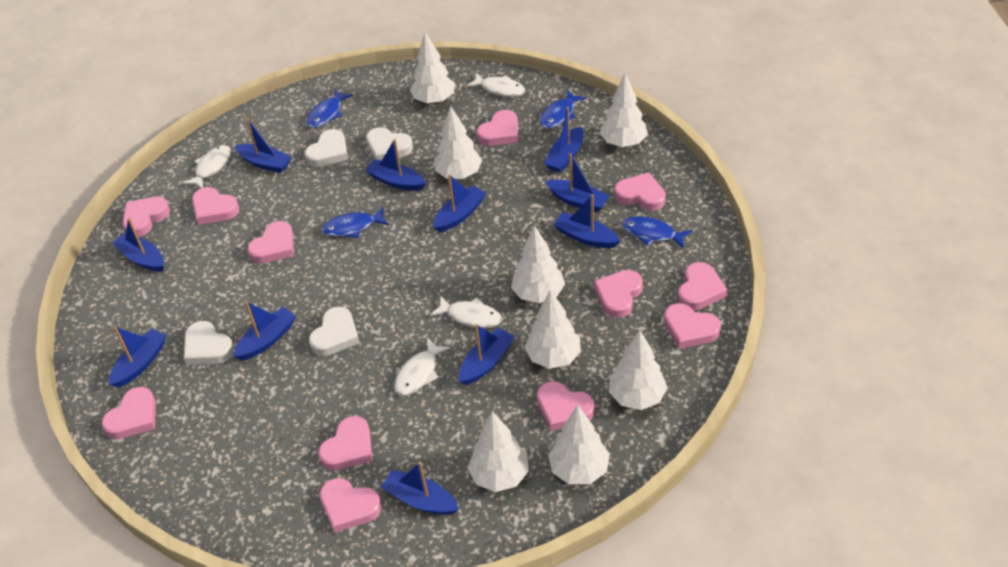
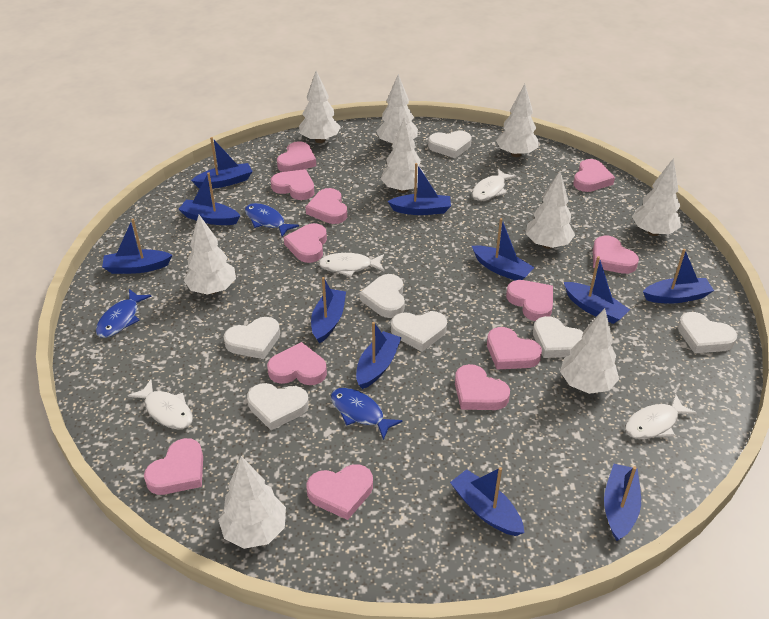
blue fish: 4 -> 3
white heart: 4 -> 7
white tree: 8 -> 9

